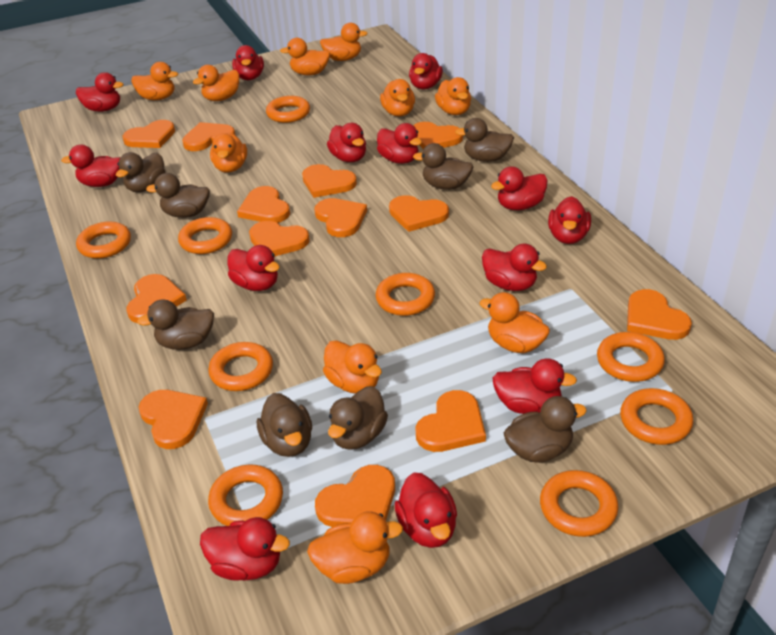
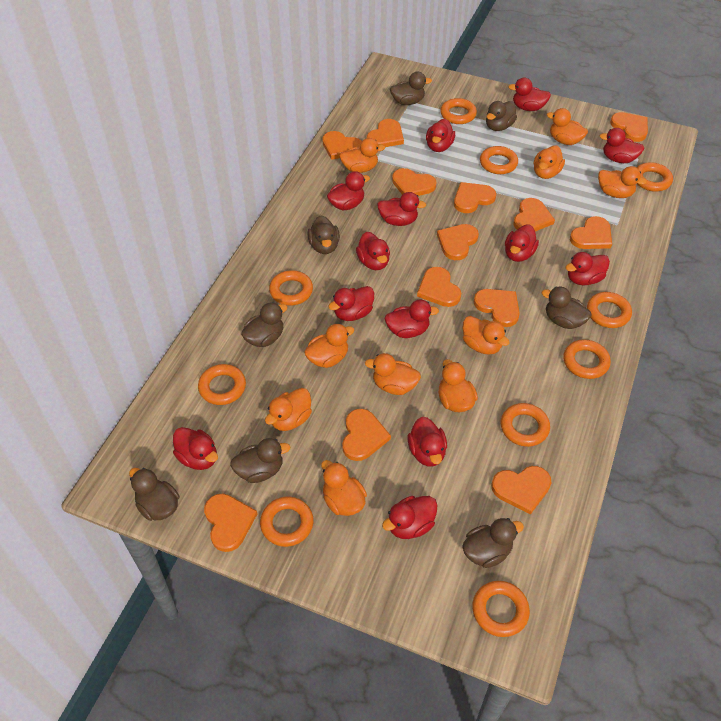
orange ring: 9 -> 10

